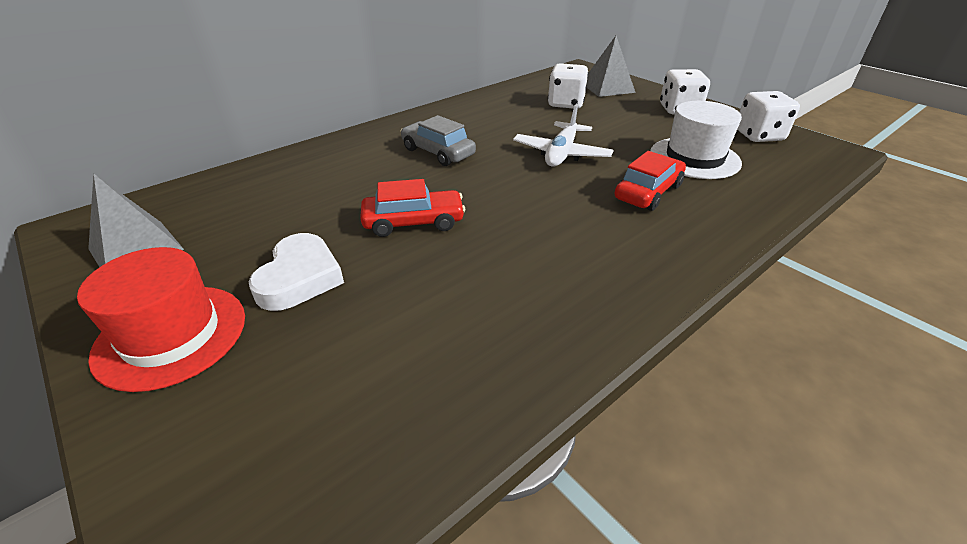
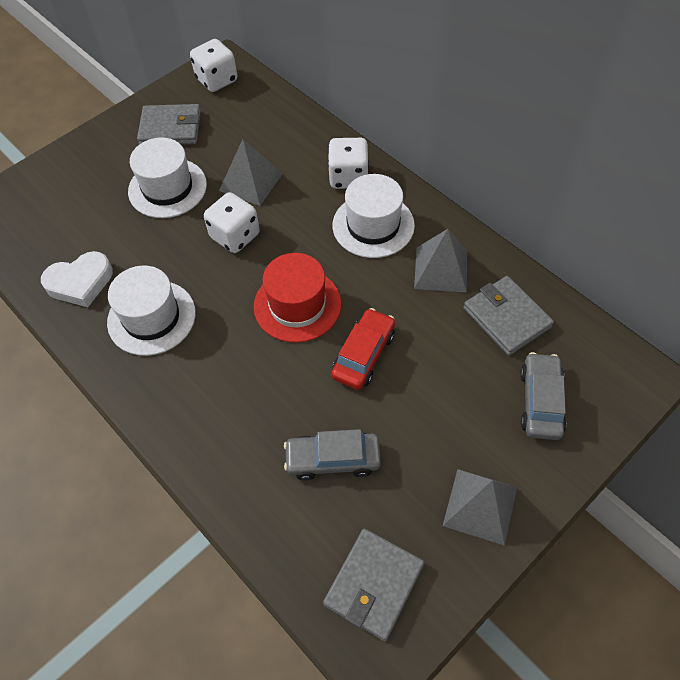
grey car: 1 -> 2
grey pyramid: 2 -> 3
grey wallet: 0 -> 3
red car: 2 -> 1
white hat: 1 -> 3
white plane: 1 -> 0

